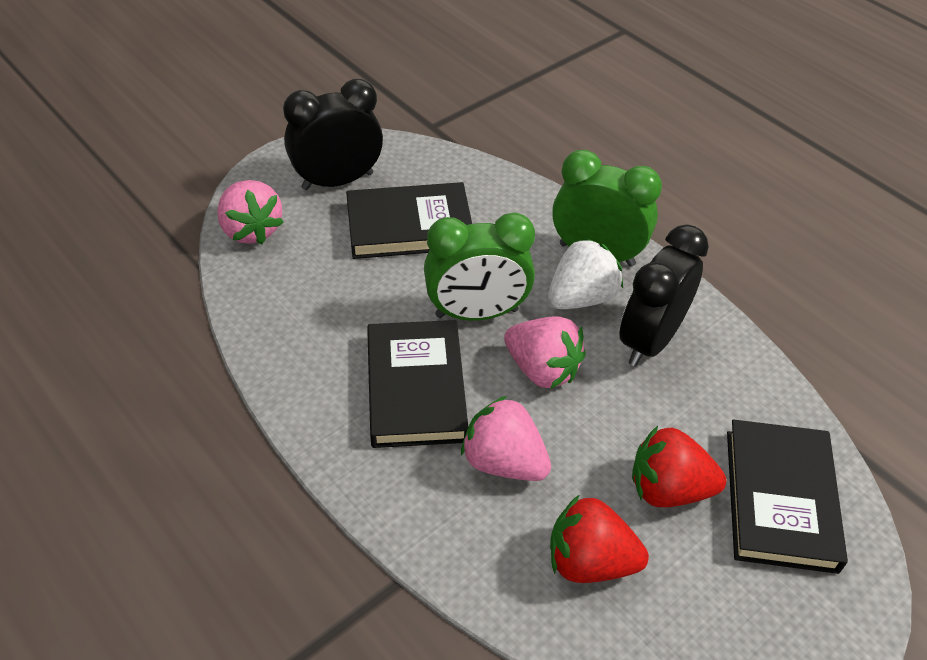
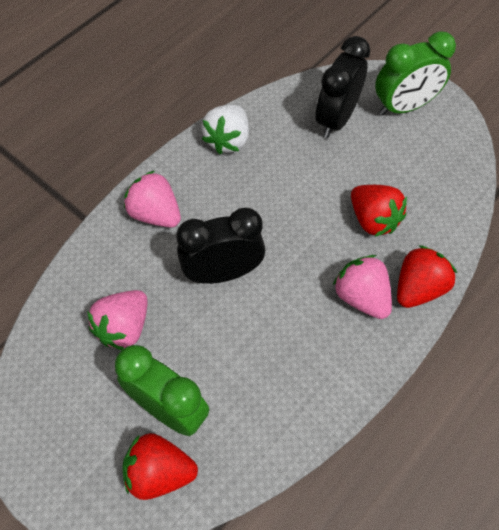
black book: 3 -> 0
red strawberry: 2 -> 3

